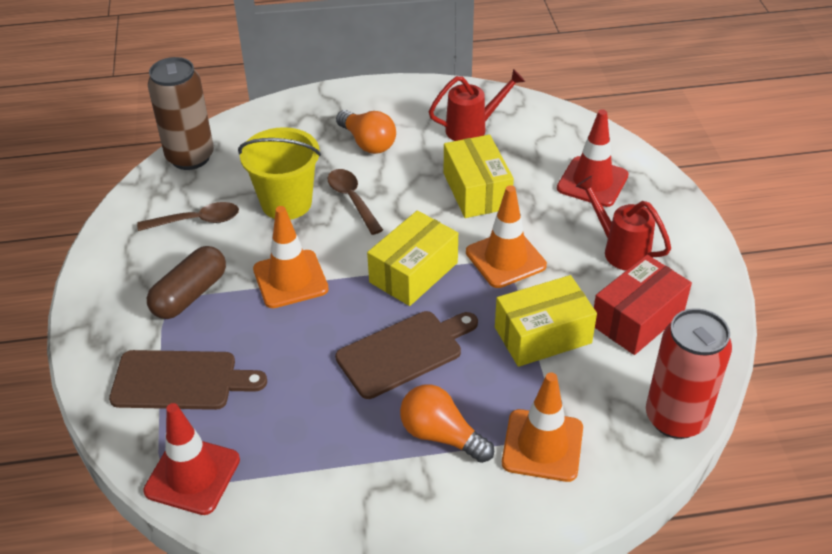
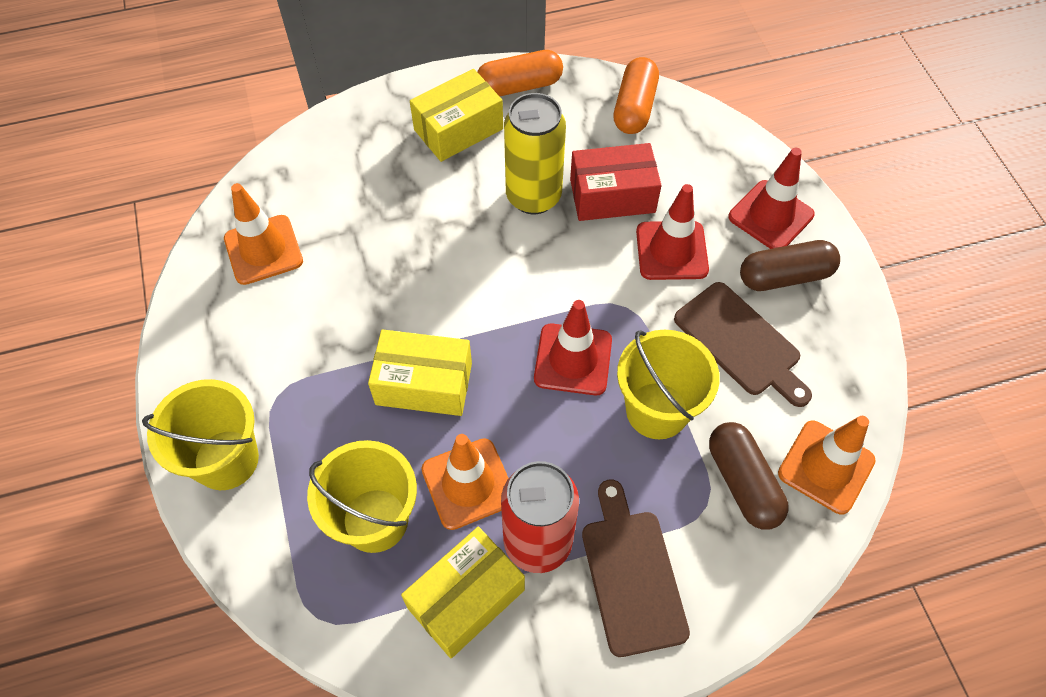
brown can: 1 -> 0
brown capsule: 1 -> 2
brown spoon: 2 -> 0
orange capsule: 0 -> 2
orange light bulb: 2 -> 0
red traffic cone: 2 -> 3
red watering can: 2 -> 0
yellow bucket: 1 -> 3
yellow can: 0 -> 1

